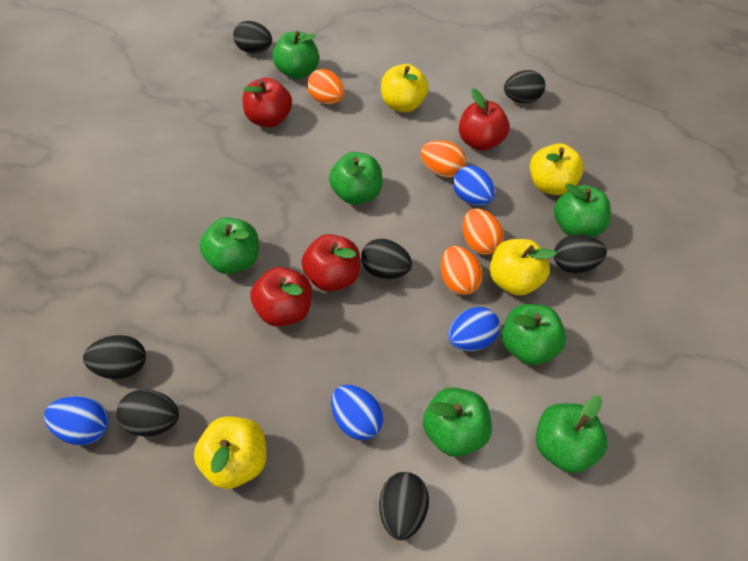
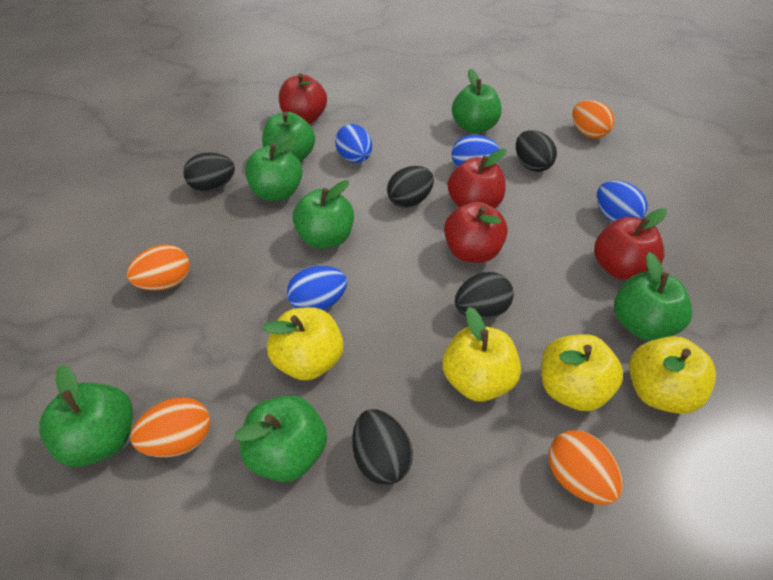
black egg: 7 -> 5

